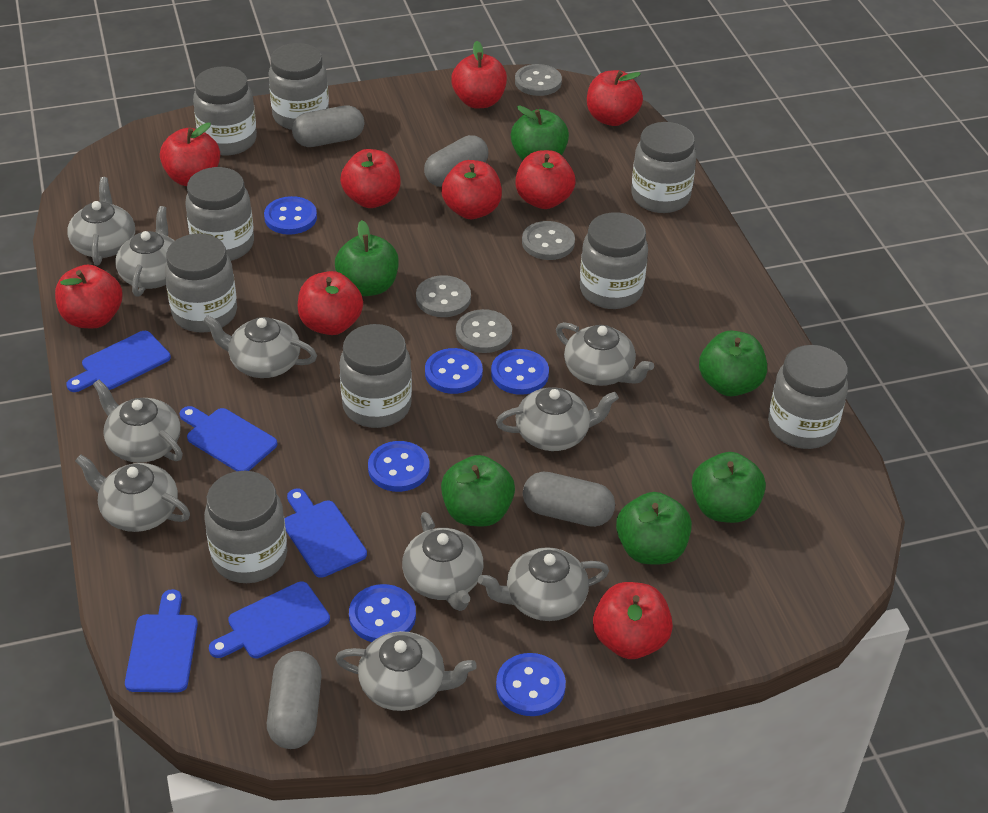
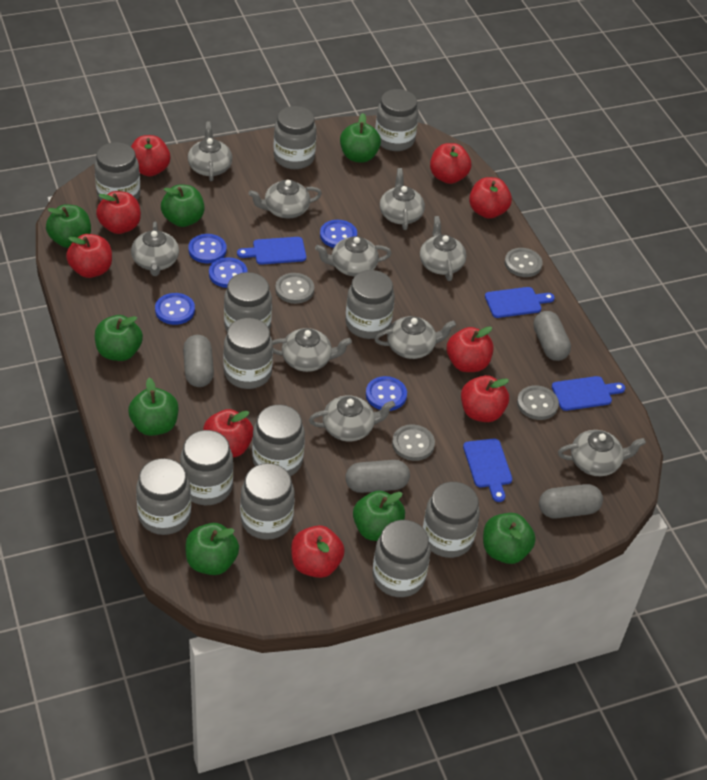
blue button: 6 -> 5
blue cutting board: 5 -> 4
green apple: 6 -> 8
grey jar: 9 -> 12

